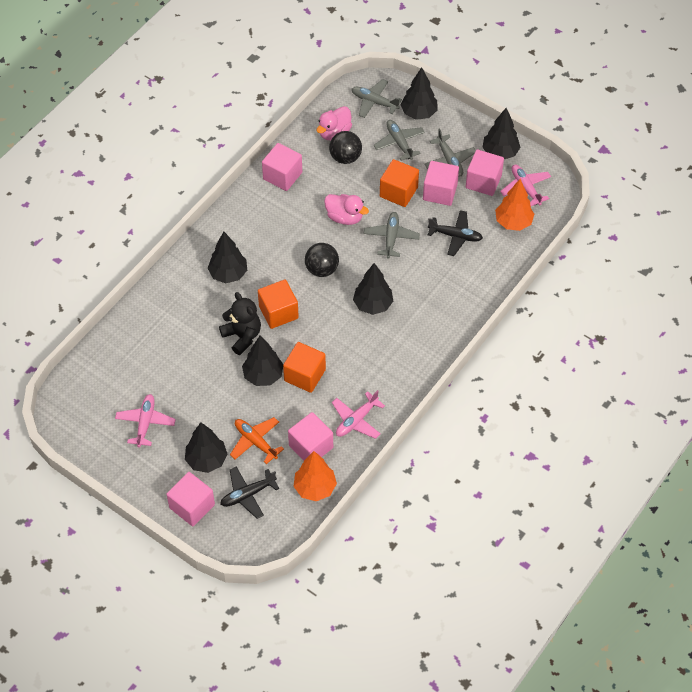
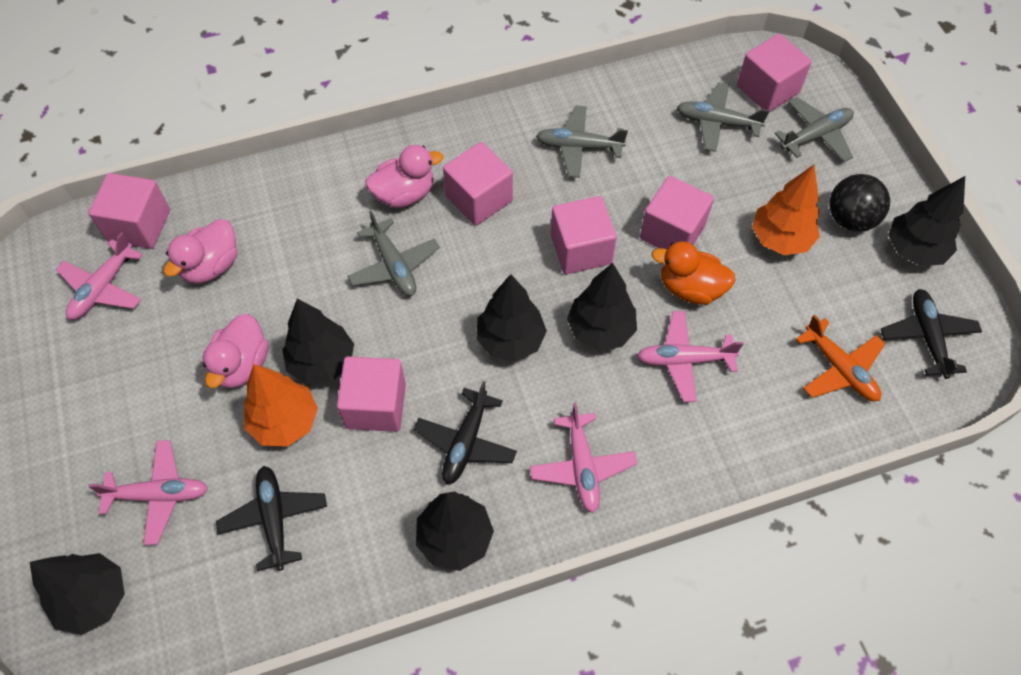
black ball: 2 -> 1
black plane: 2 -> 3
black teddy bear: 1 -> 0
orange cube: 3 -> 0
orange duck: 0 -> 1
pink cube: 5 -> 6
pink duck: 2 -> 3
pink plane: 3 -> 4

